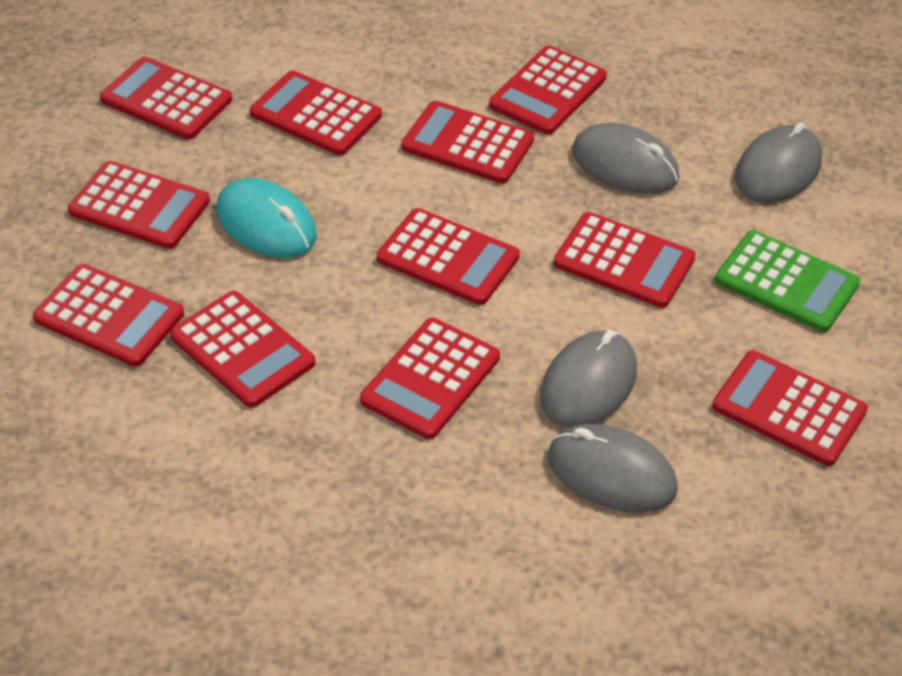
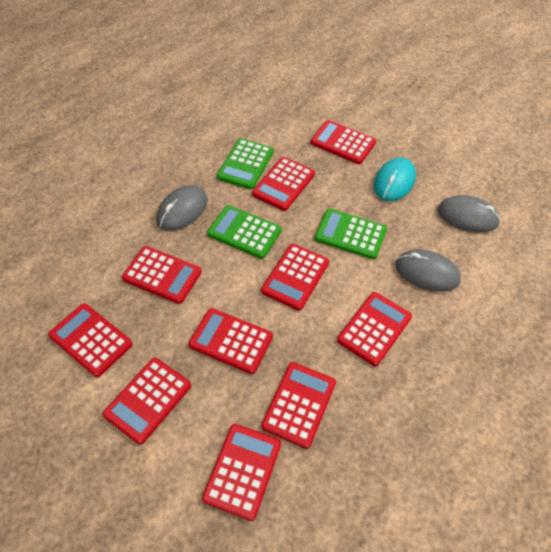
green calculator: 1 -> 3
grey mouse: 4 -> 3
red calculator: 11 -> 10

